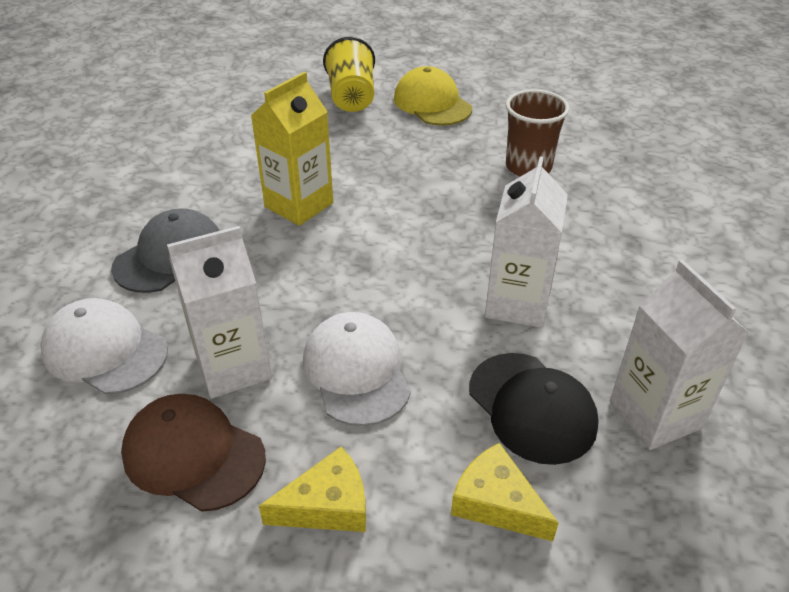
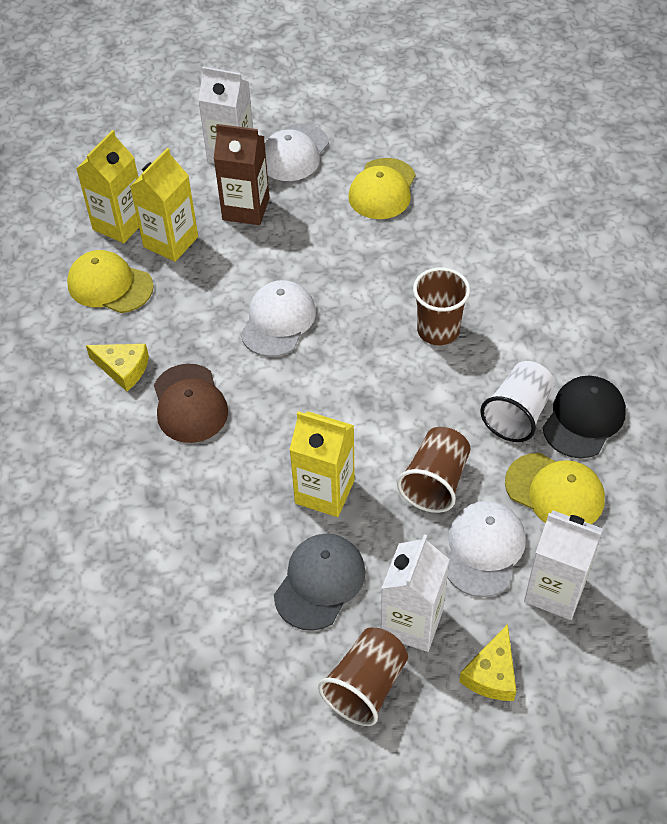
brown carton: 0 -> 1
brown cup: 1 -> 3
white cap: 2 -> 3
white cup: 0 -> 1
yellow cap: 1 -> 3
yellow carton: 1 -> 3
yellow cup: 1 -> 0

